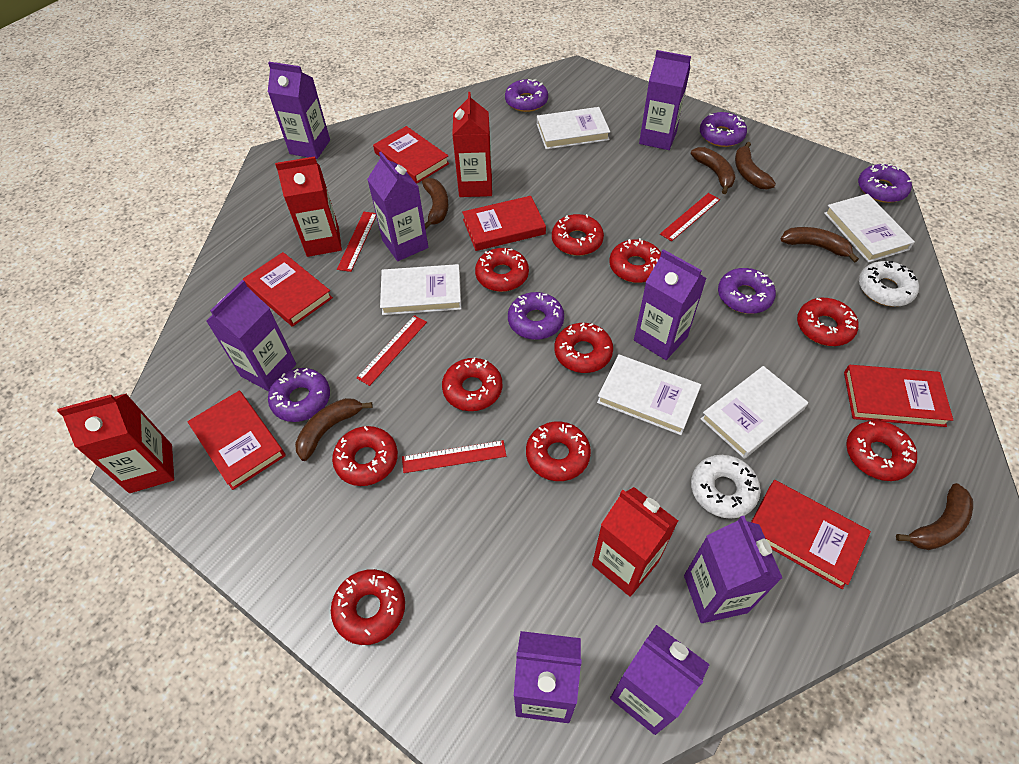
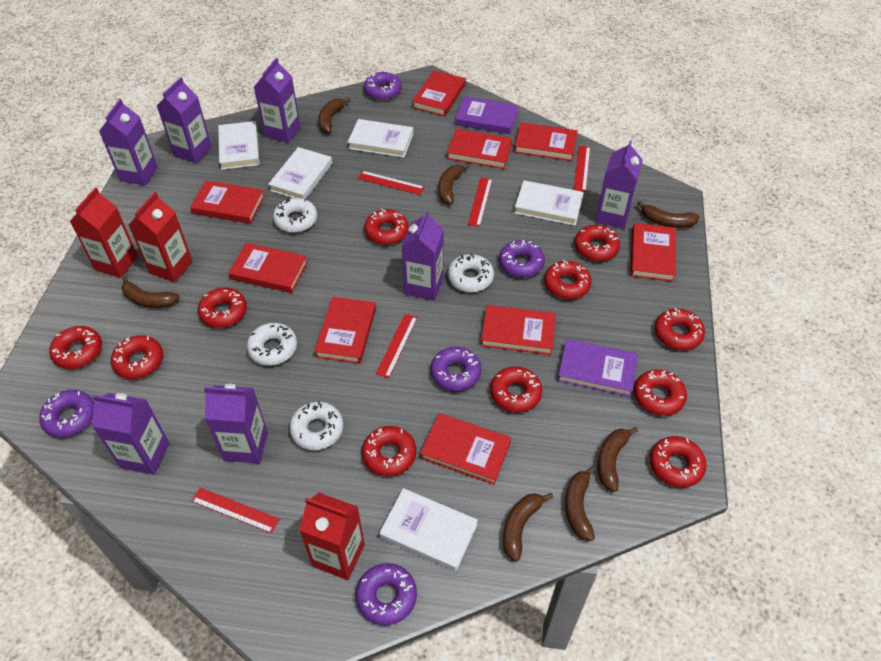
brown banana: 6 -> 7
purple book: 0 -> 2
purple carton: 8 -> 7
purple donut: 6 -> 5
red book: 6 -> 9
red carton: 4 -> 3
red donut: 10 -> 11
red ruler: 4 -> 5
white donut: 2 -> 4

